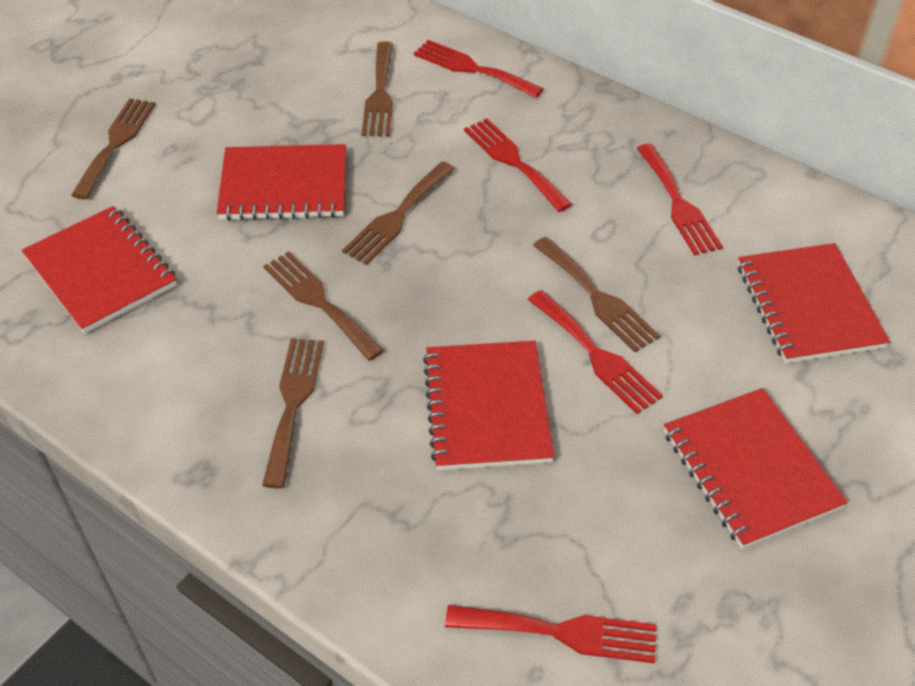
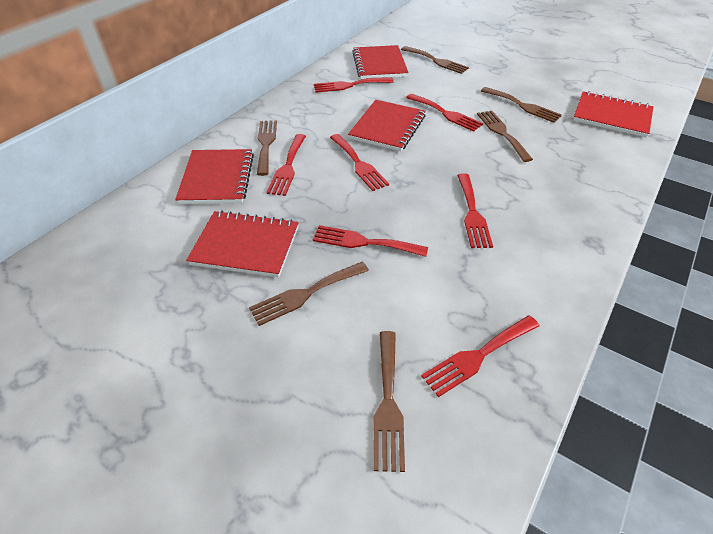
red fork: 5 -> 7

